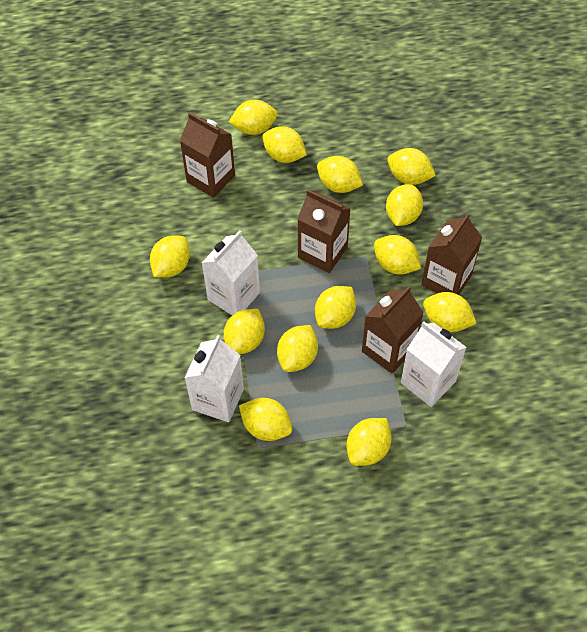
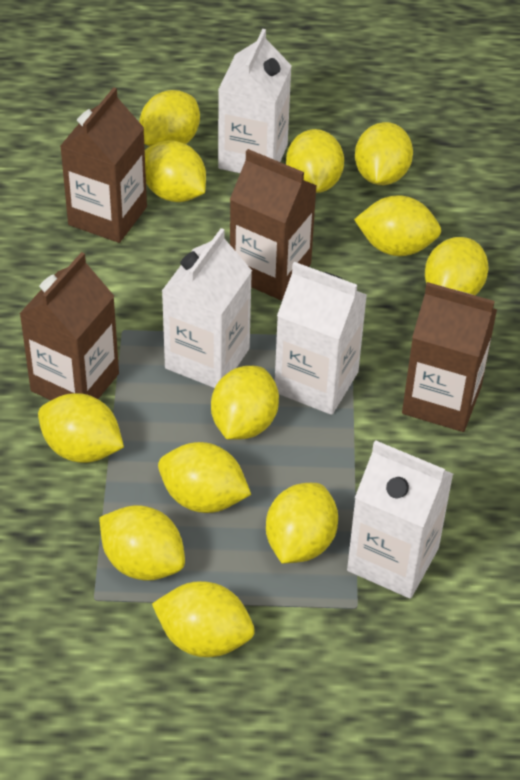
white carton: 3 -> 4
yellow lemon: 13 -> 12

